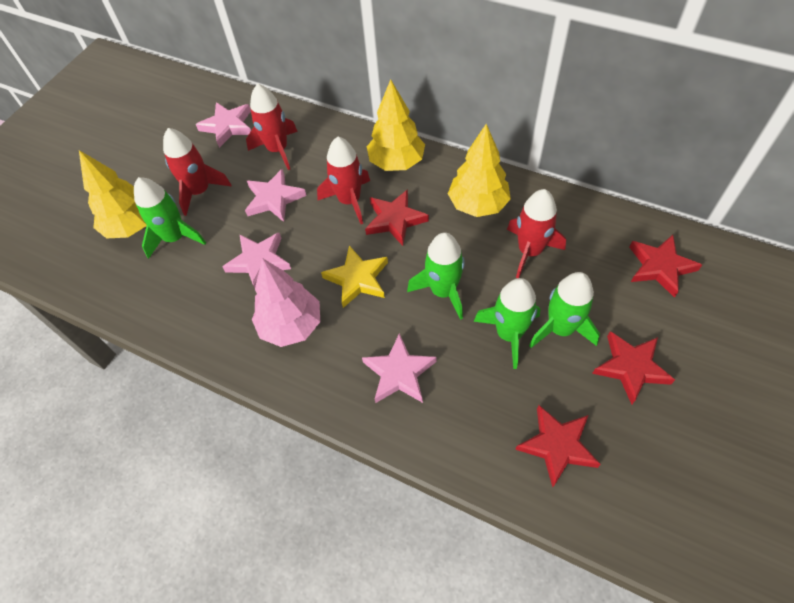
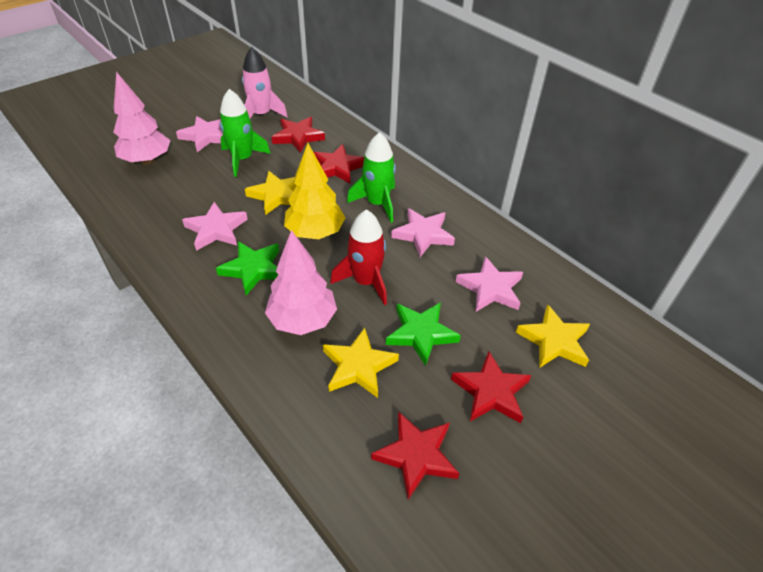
green rocket: 4 -> 2
green star: 0 -> 2
pink rocket: 0 -> 1
pink tree: 1 -> 2
red rocket: 4 -> 1
yellow star: 1 -> 3
yellow tree: 3 -> 1

